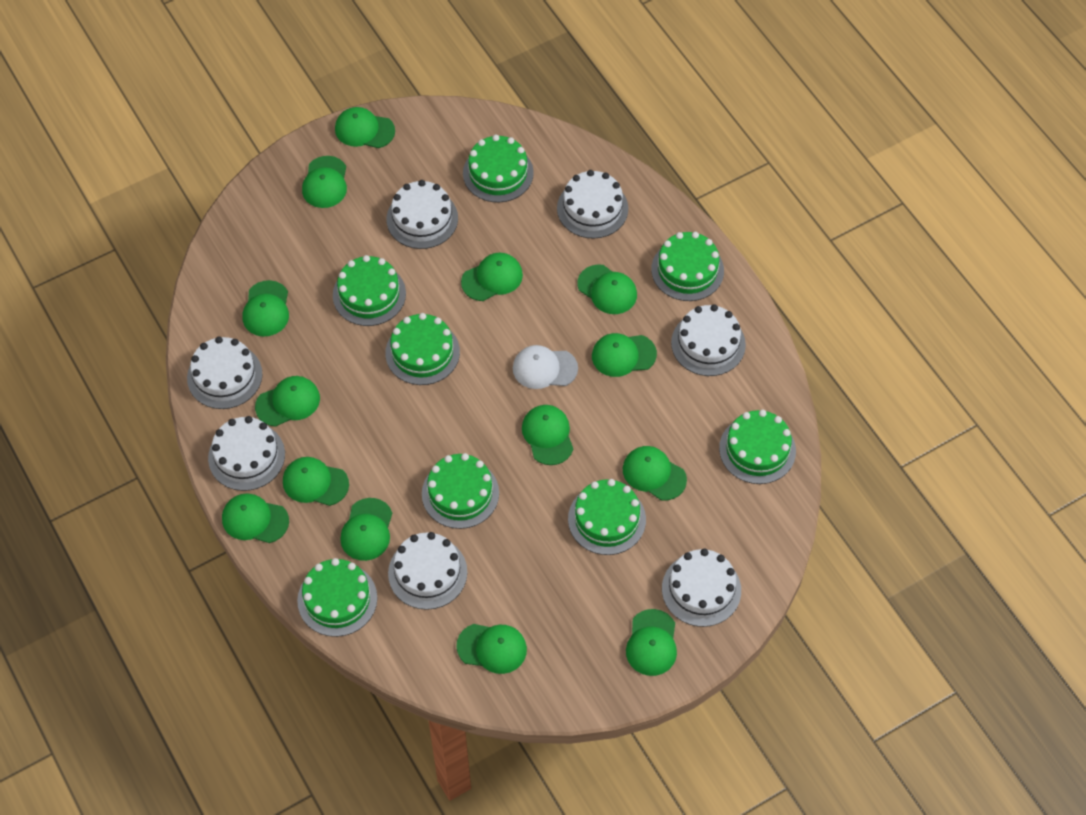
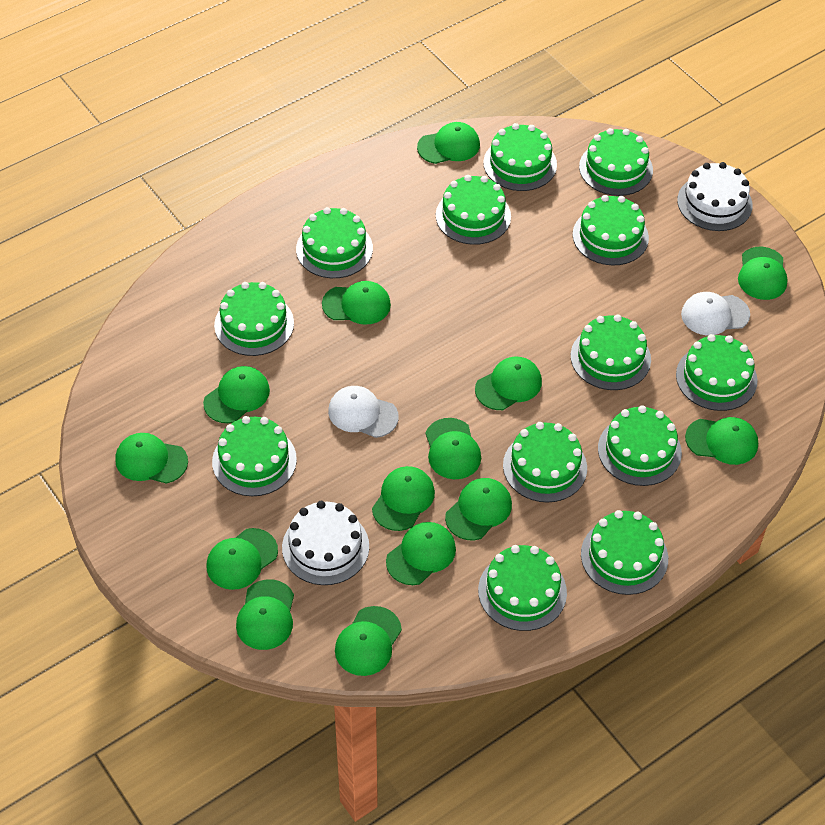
green cake: 8 -> 13
white cake: 7 -> 2
white cap: 1 -> 2

